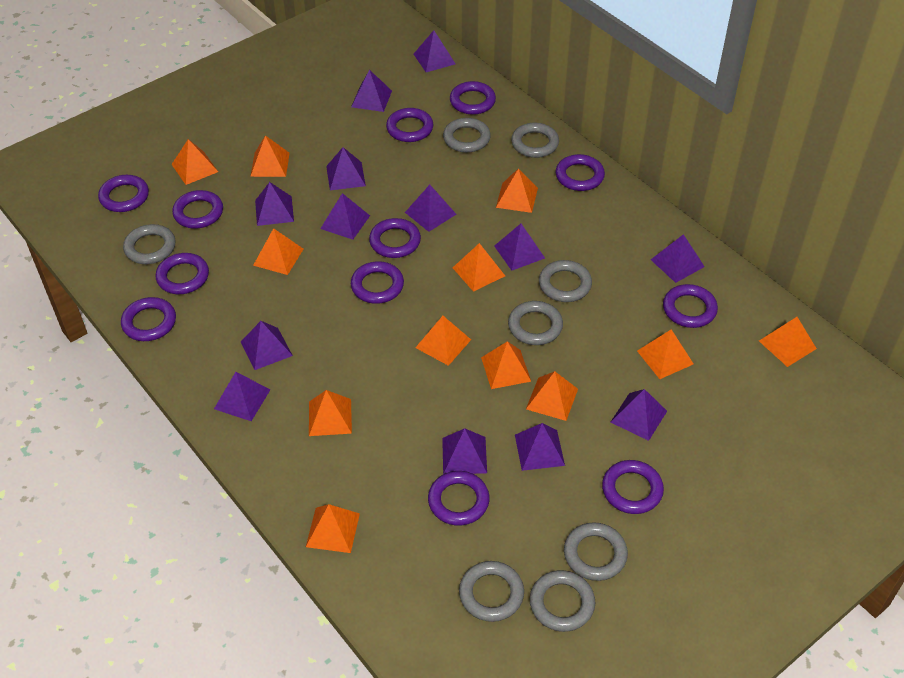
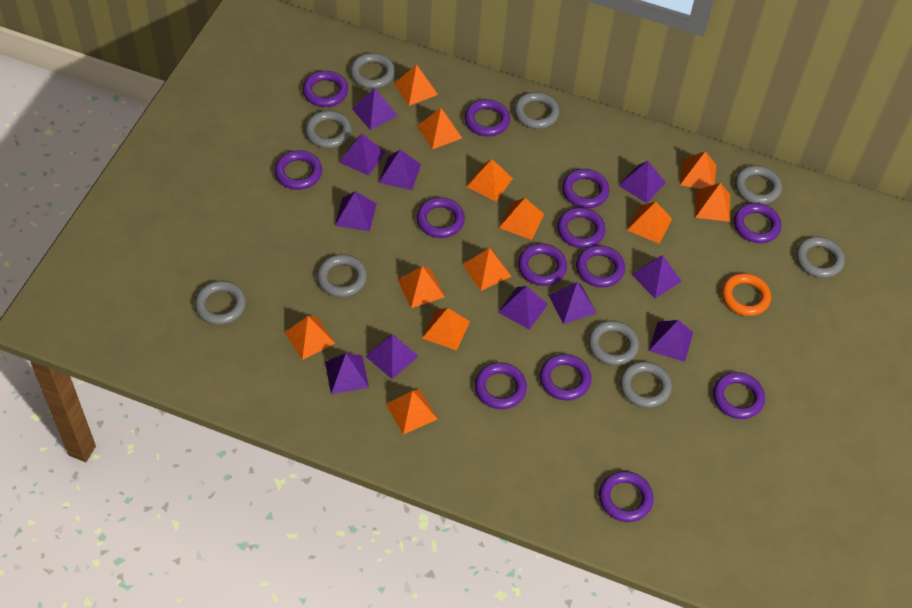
grey ring: 8 -> 9
orange ring: 0 -> 1
purple pyramid: 13 -> 11
purple ring: 12 -> 13

